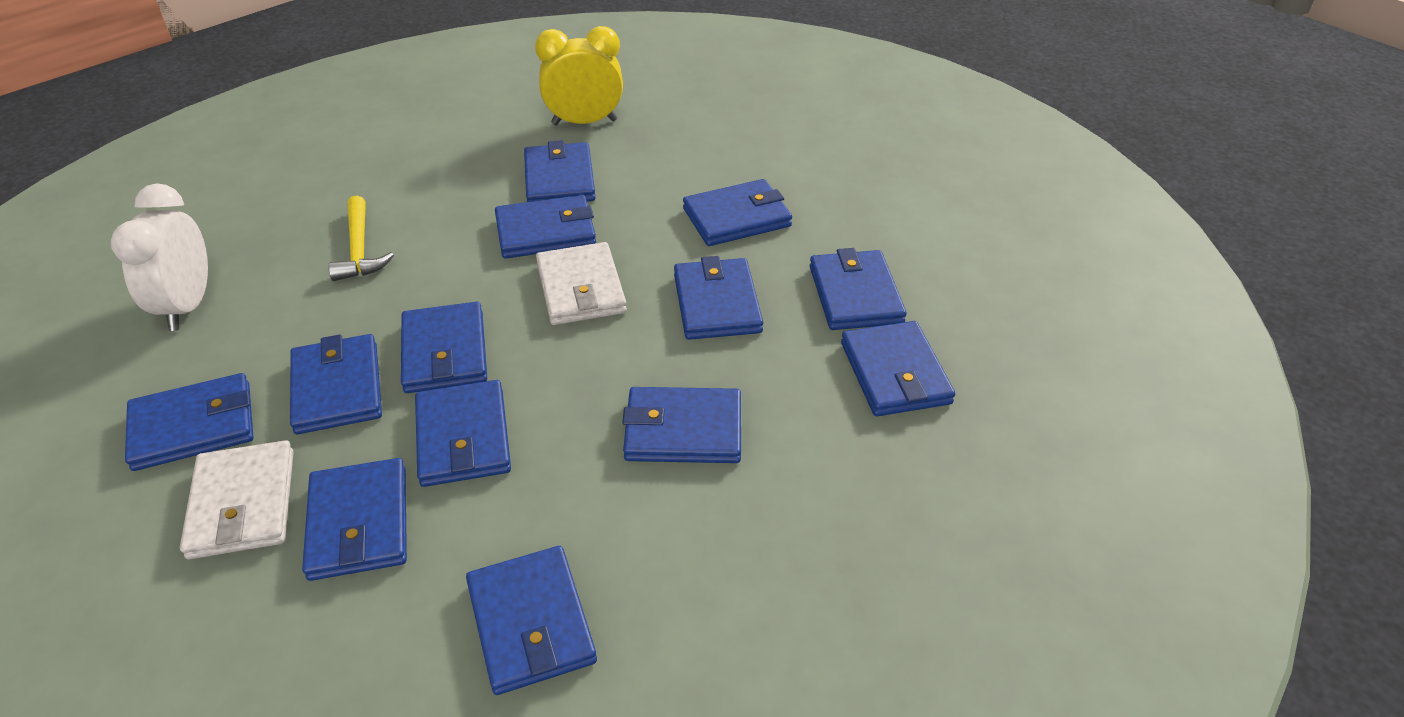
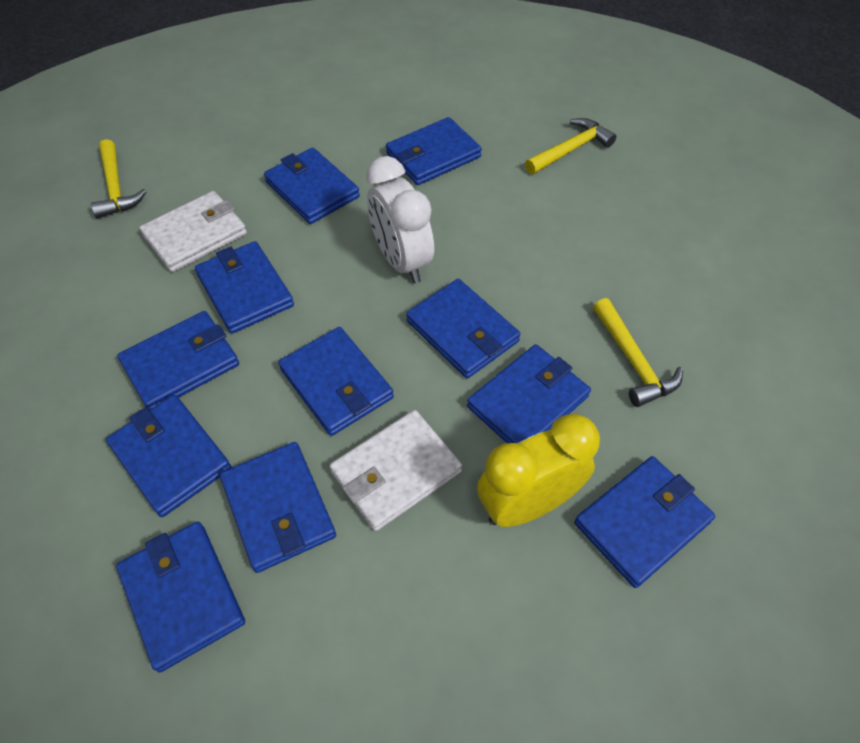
blue wallet: 13 -> 11
yellow hammer: 1 -> 3

